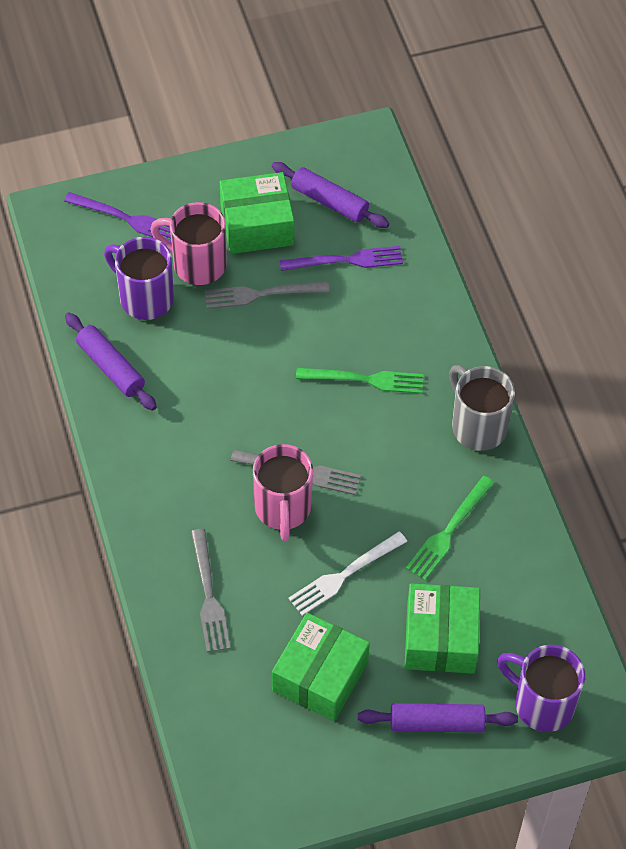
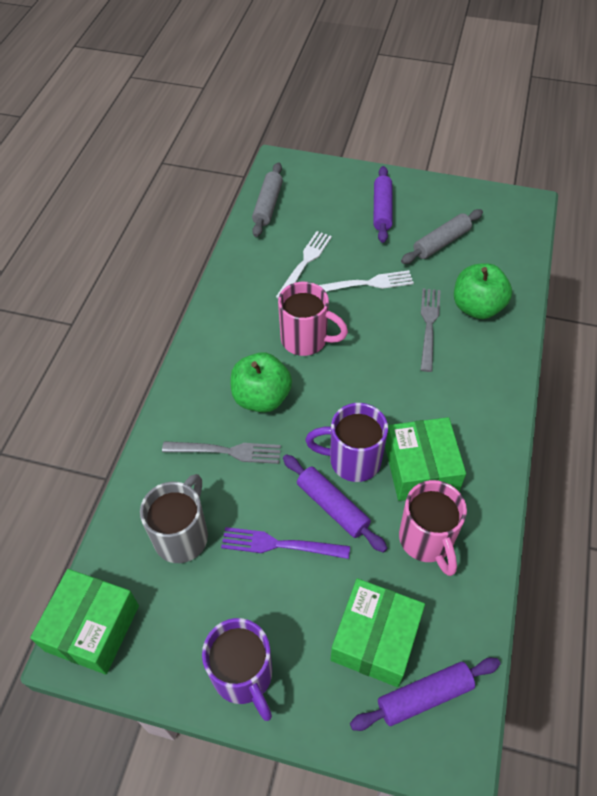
green apple: 0 -> 2
green fork: 2 -> 0
grey fork: 3 -> 2
grey rolling pin: 0 -> 2
purple fork: 2 -> 1
white fork: 1 -> 2

